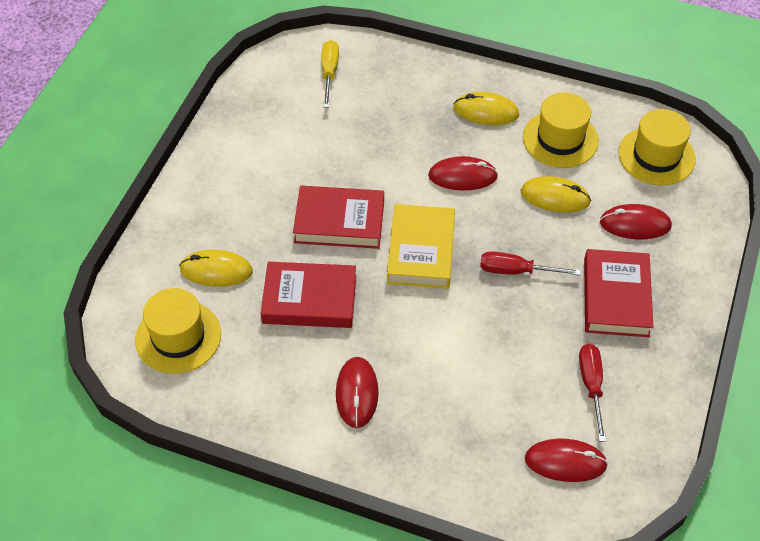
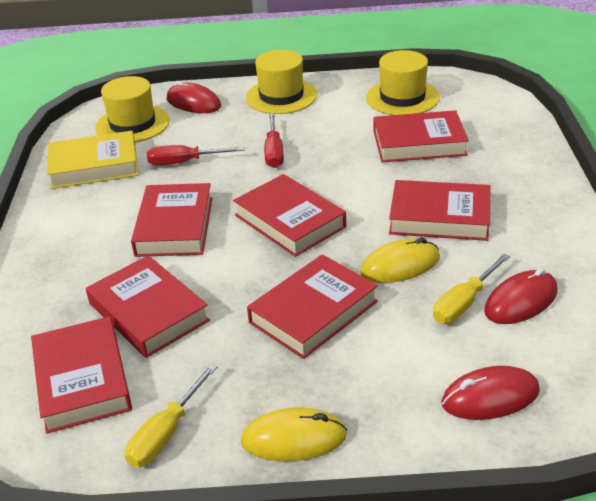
red book: 3 -> 7
red mouse: 4 -> 3
yellow mouse: 3 -> 2
yellow screwdriver: 1 -> 2

